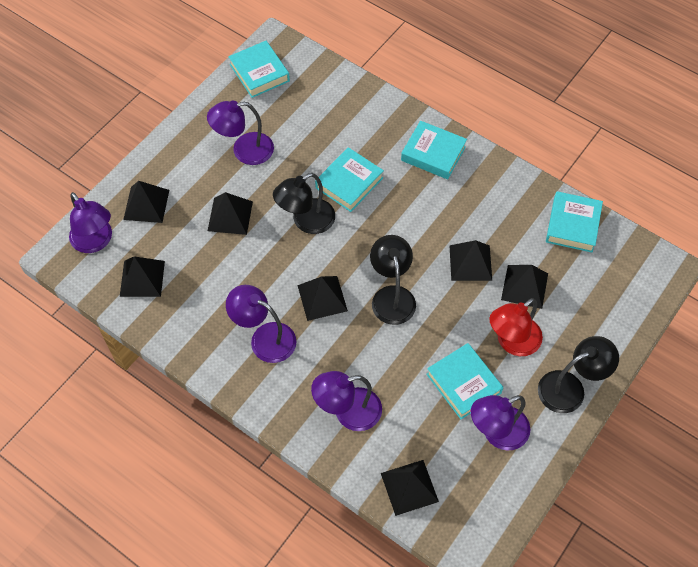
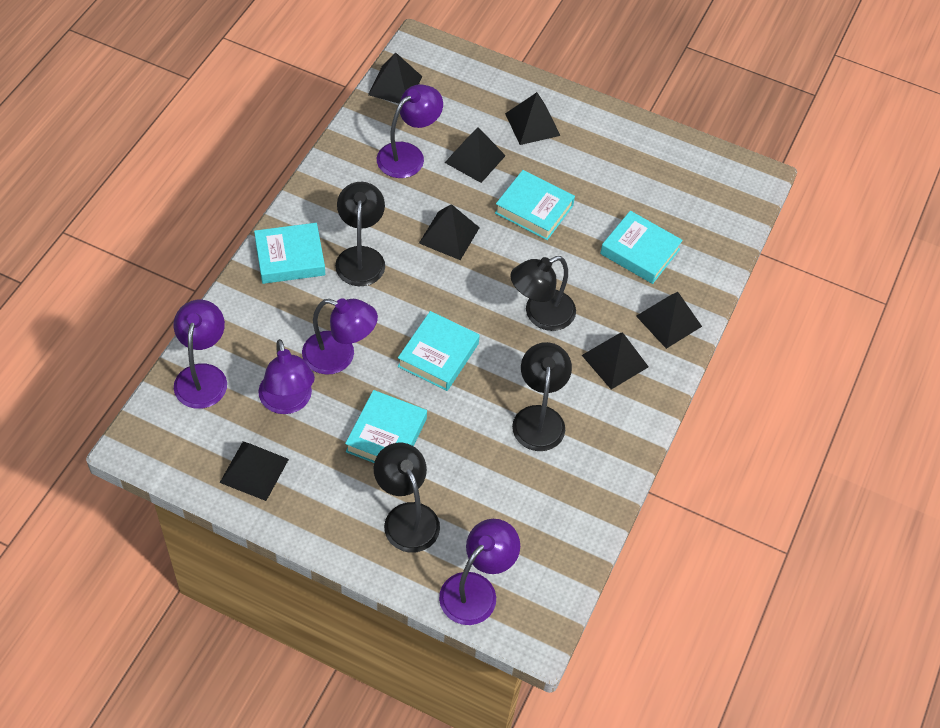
black lamp: 3 -> 4
red lamp: 1 -> 0

